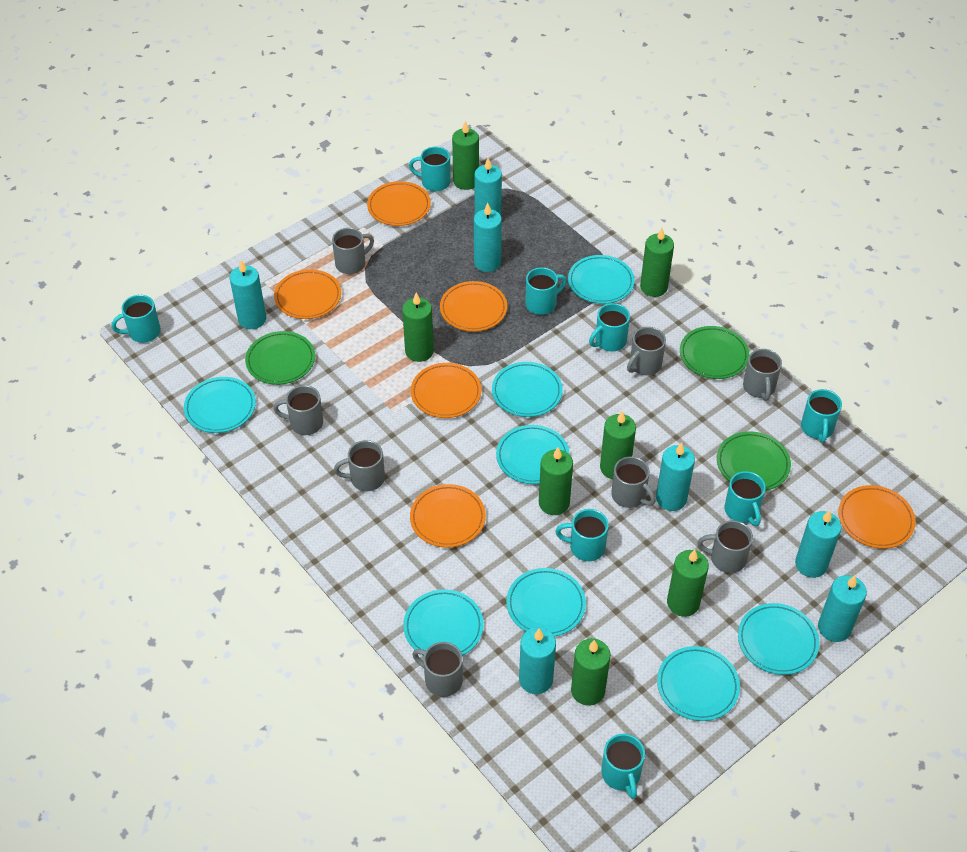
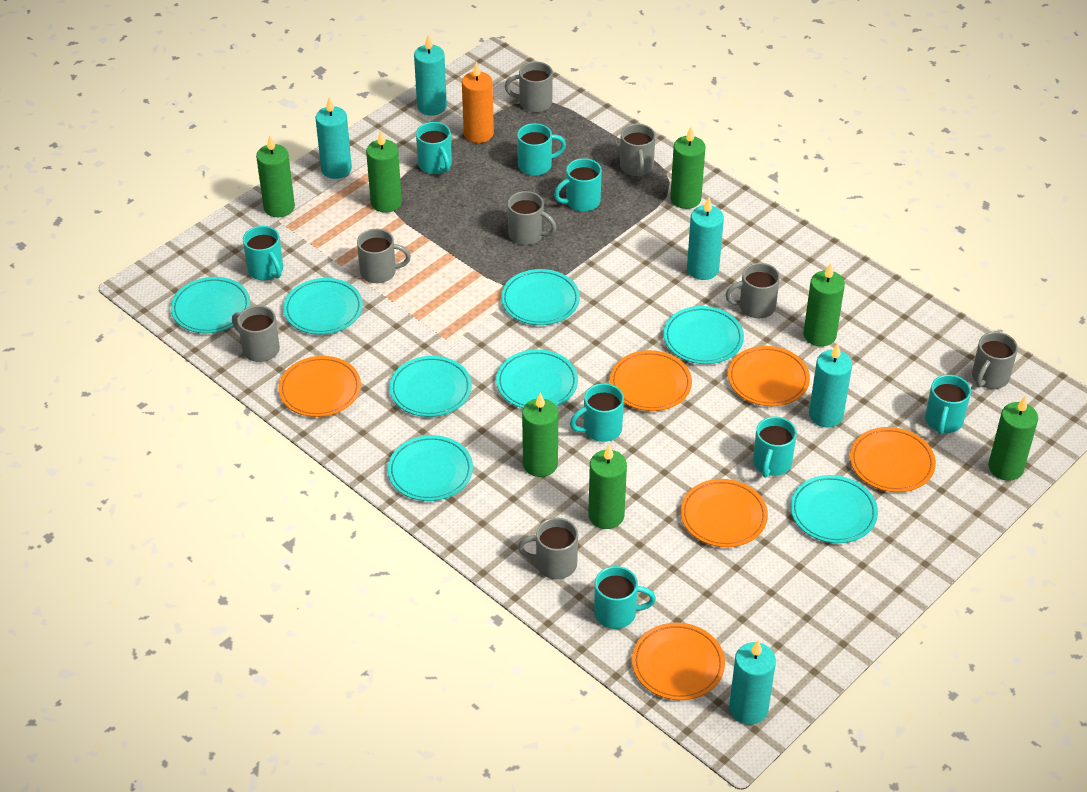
green plate: 3 -> 0
orange candle: 0 -> 1
turquoise candle: 7 -> 5

